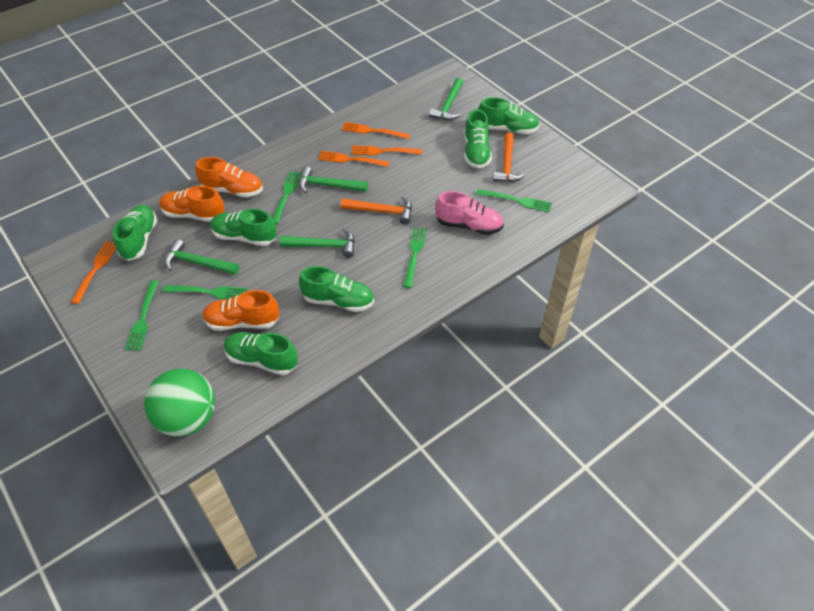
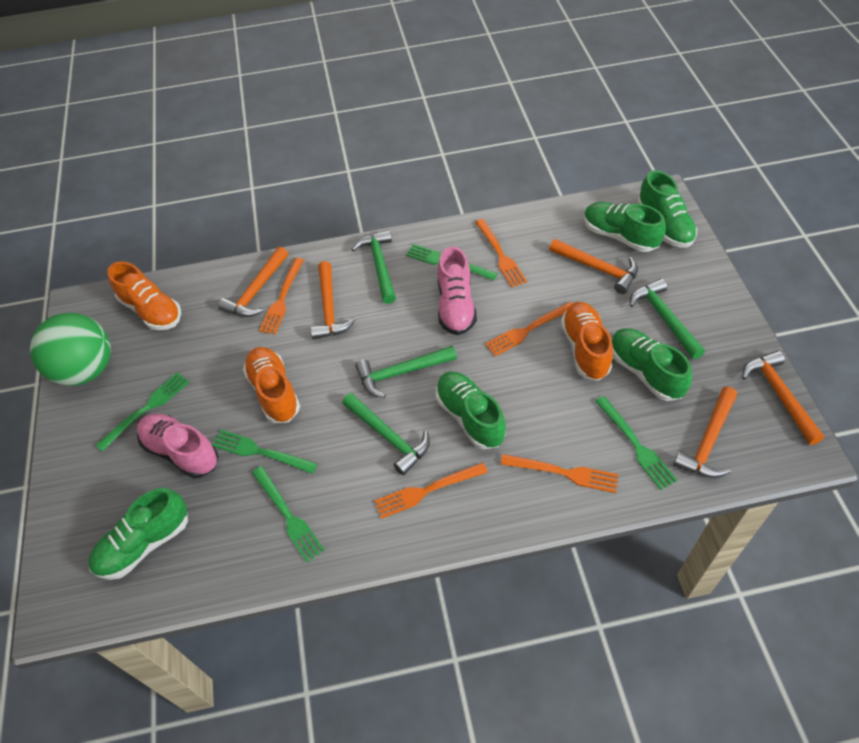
green shoe: 6 -> 5
orange fork: 4 -> 5
orange hammer: 2 -> 5
pink shoe: 1 -> 2

